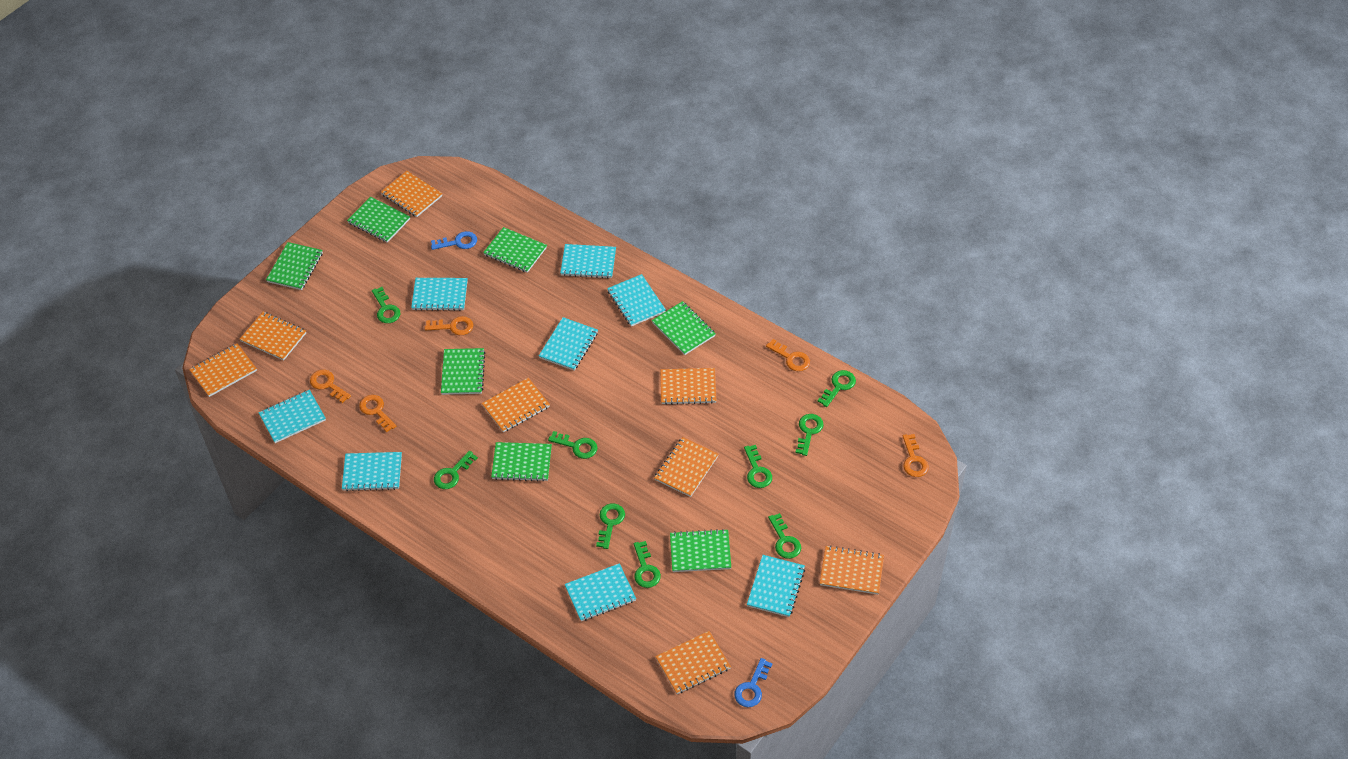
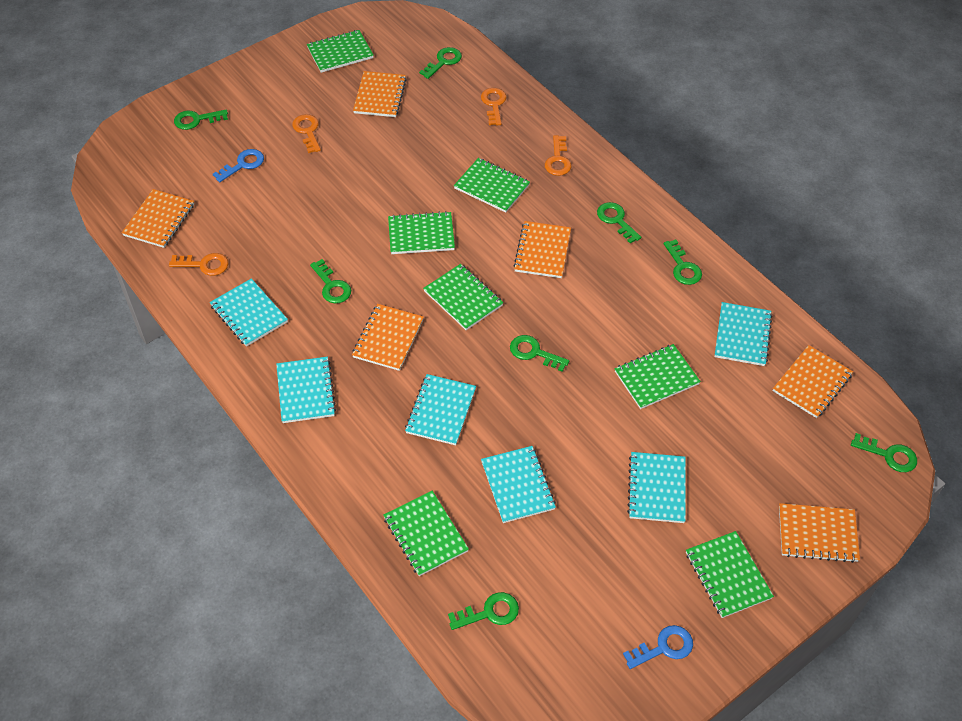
green key: 9 -> 8
orange key: 5 -> 4
orange notebook: 8 -> 6
turquoise notebook: 8 -> 6

